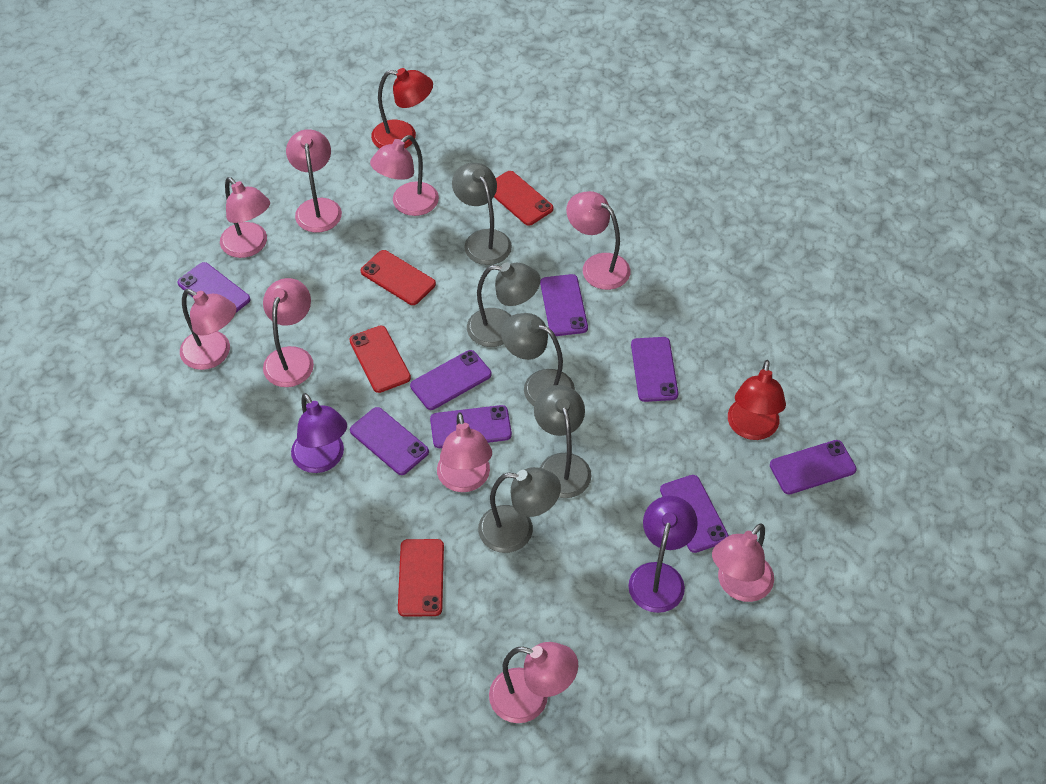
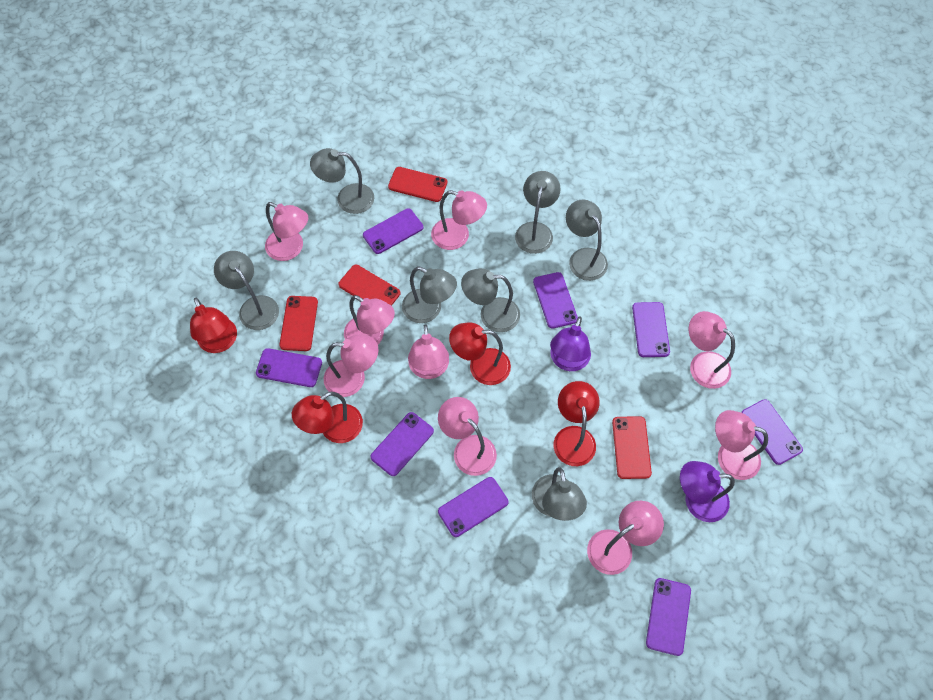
grey lamp: 5 -> 7
red lamp: 2 -> 4

